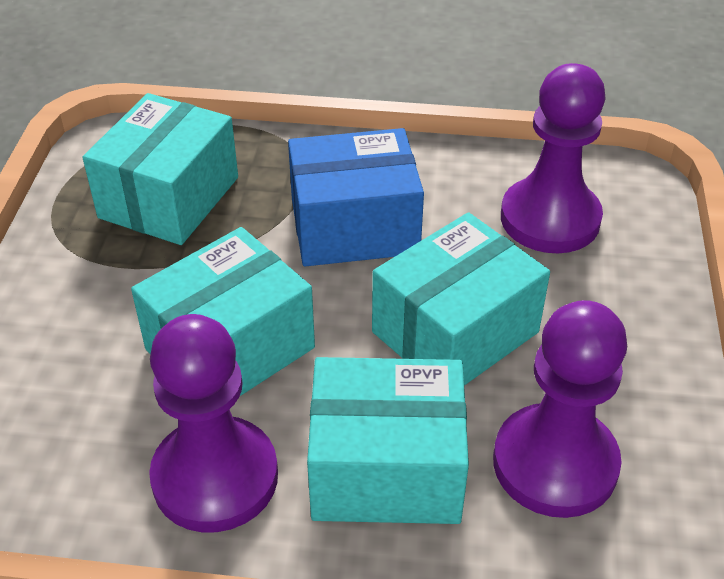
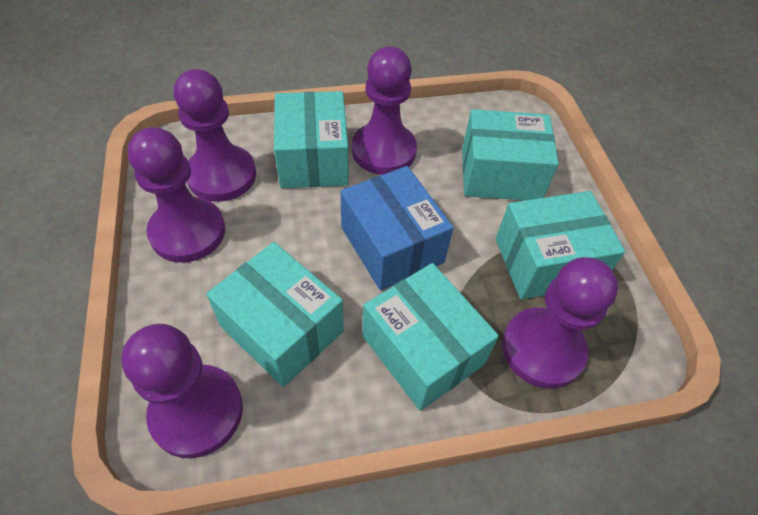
purple pawn: 3 -> 5
turquoise box: 4 -> 5

